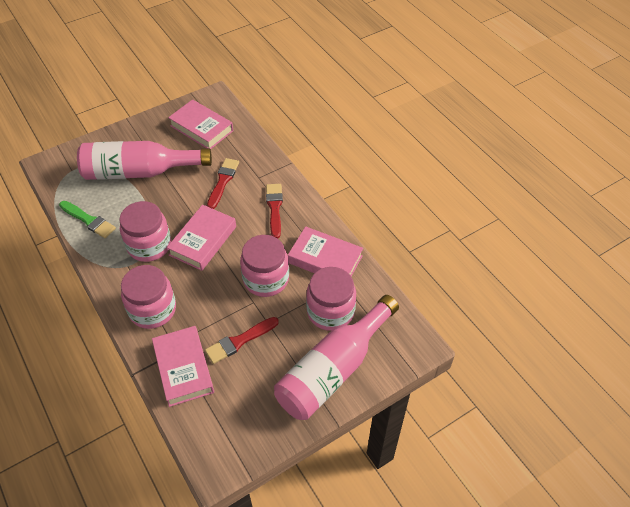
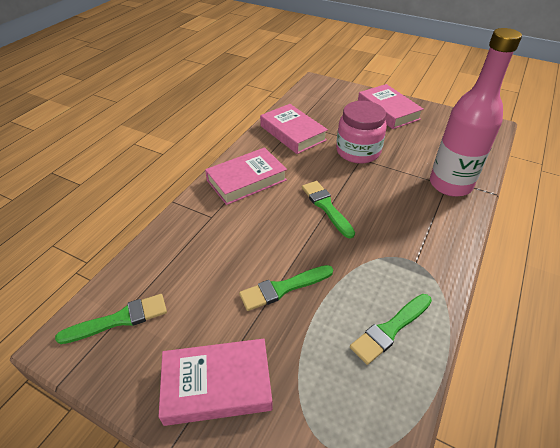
green brush: 1 -> 4
pink bottle: 2 -> 1
pink jar: 4 -> 1
red brush: 3 -> 0

